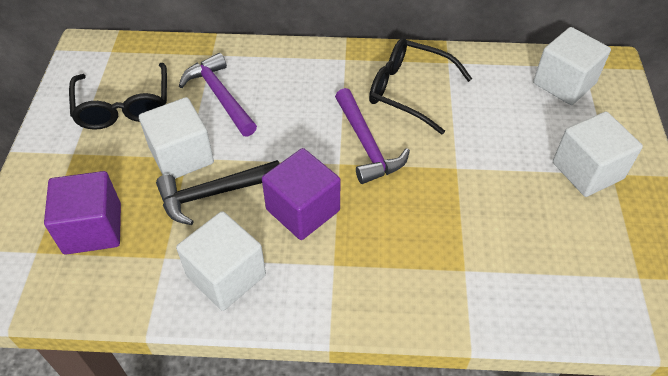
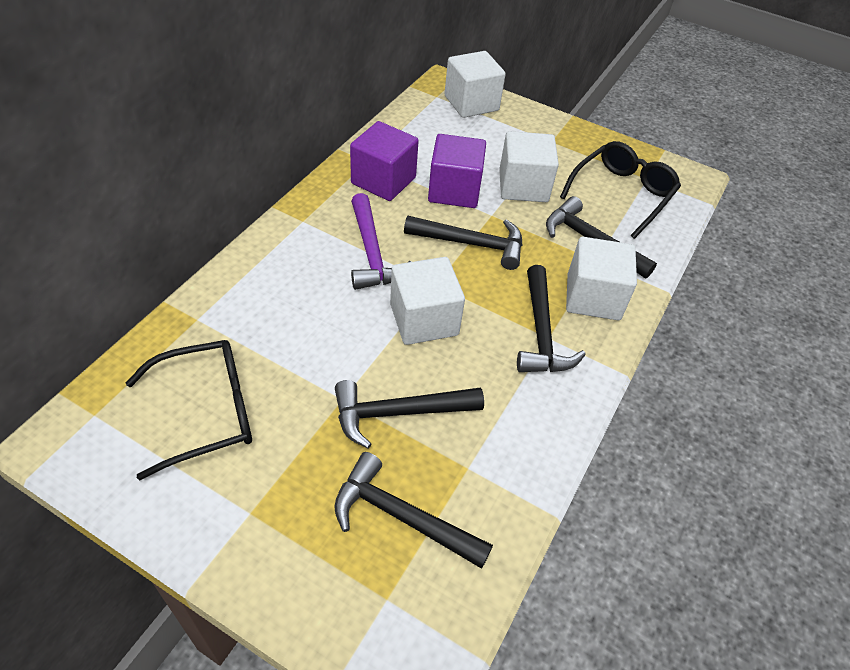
black hammer: 1 -> 5
purple hammer: 2 -> 1

